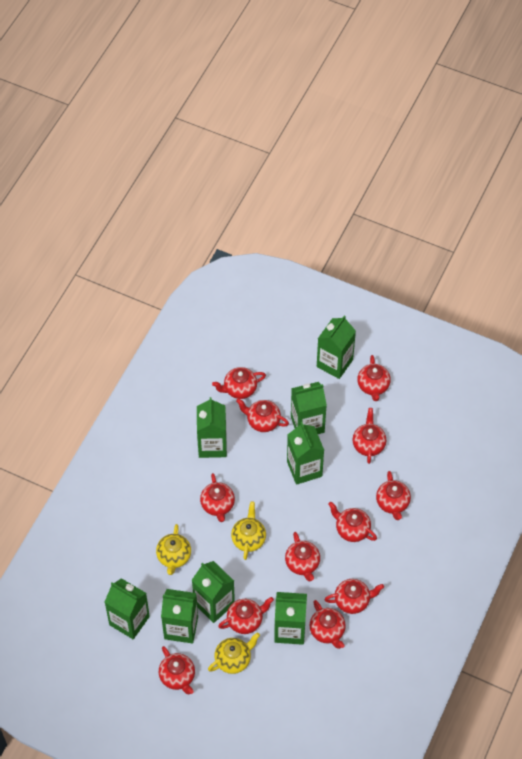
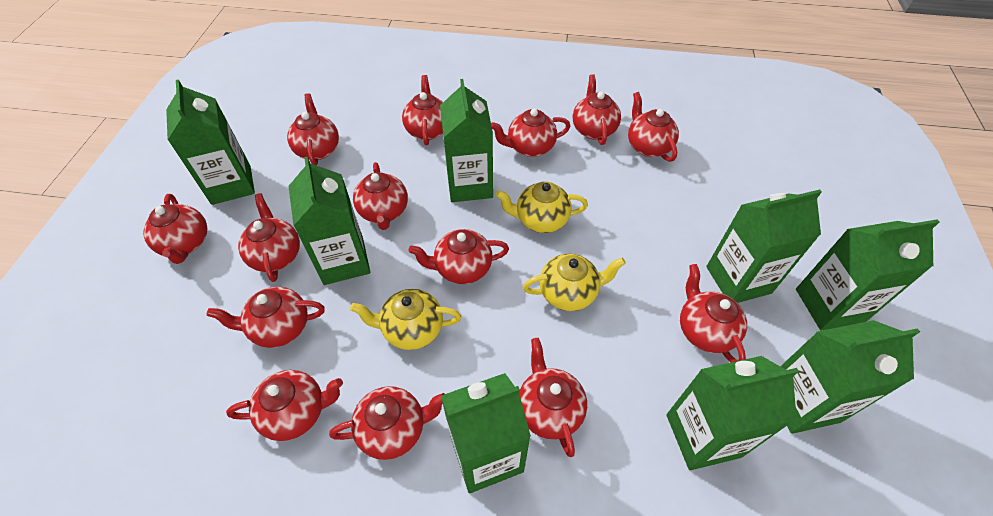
red teapot: 12 -> 14

